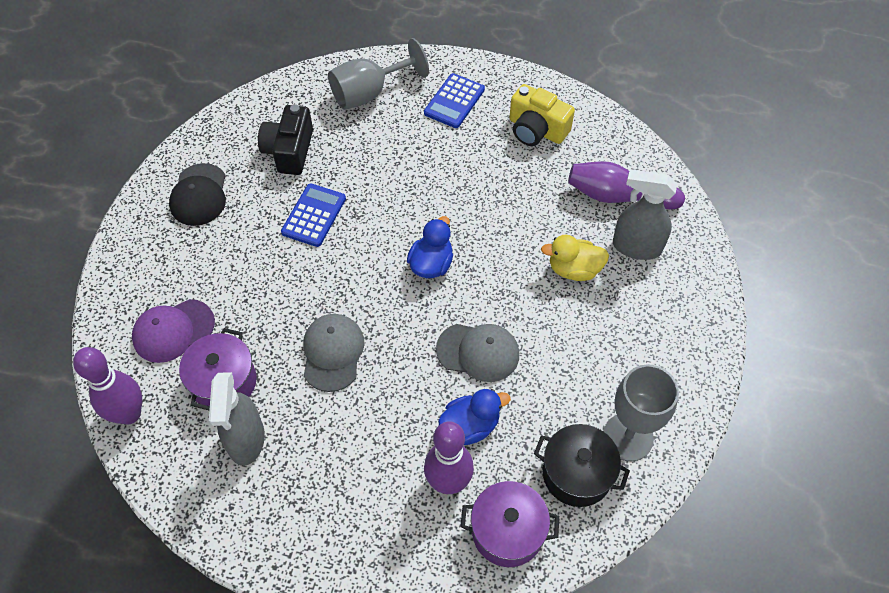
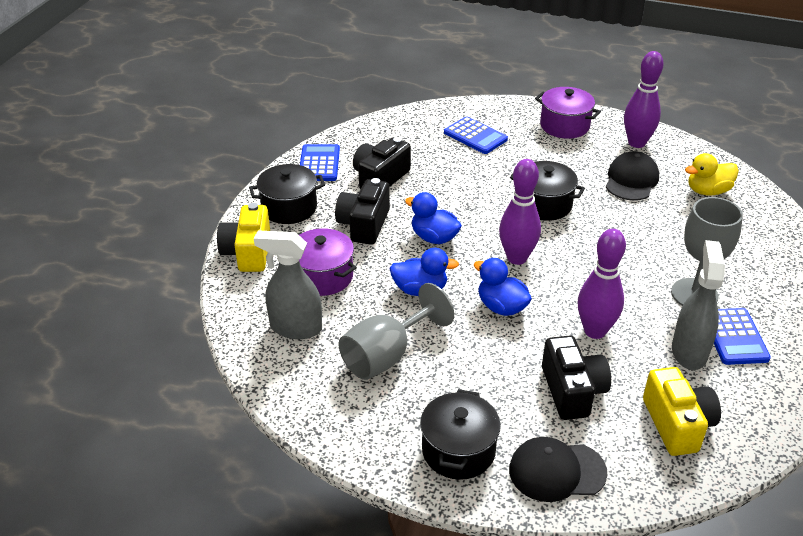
black camera: 1 -> 3
black cap: 1 -> 2
black pot: 1 -> 3
blue calculator: 2 -> 3
blue duck: 2 -> 3
grey cap: 2 -> 0
purple cap: 1 -> 0
yellow camera: 1 -> 2

